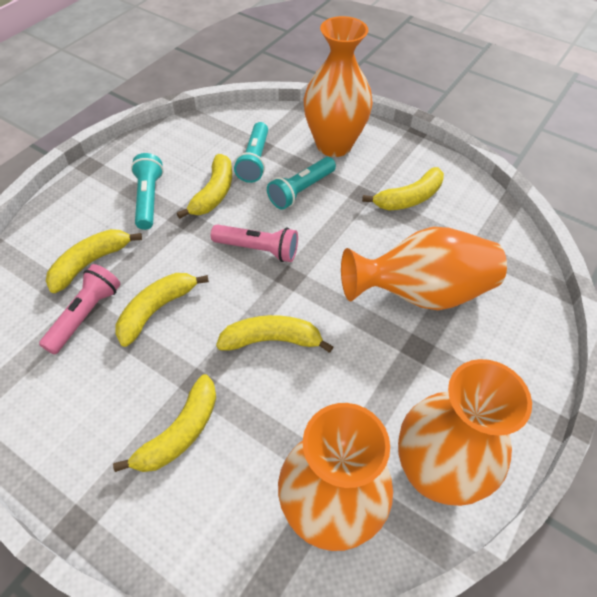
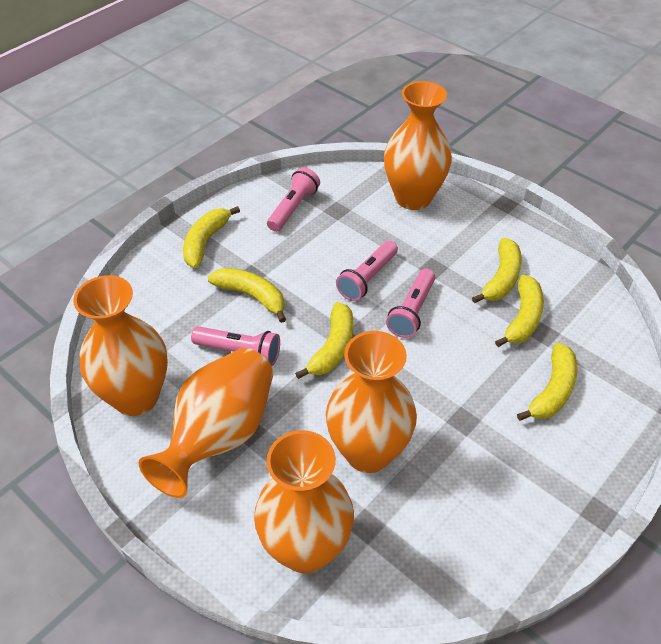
orange vase: 4 -> 5
pink flashlight: 2 -> 4
turquoise flashlight: 3 -> 0

